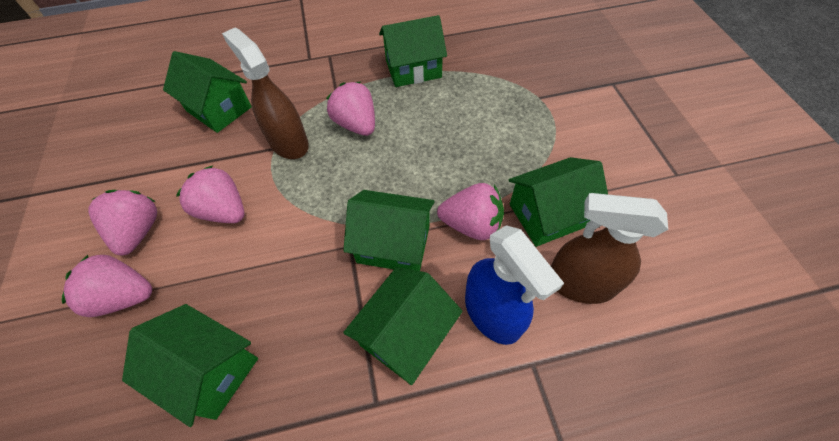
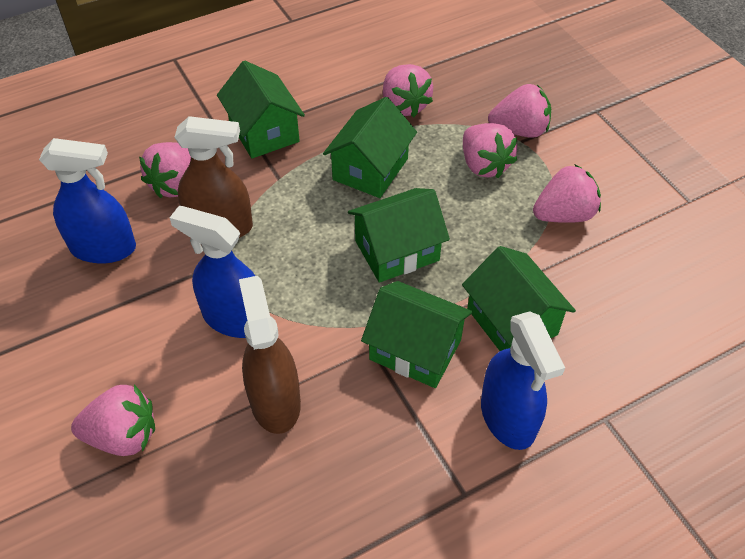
blue spray bottle: 1 -> 3
green house: 6 -> 5
pink strawberry: 5 -> 6

